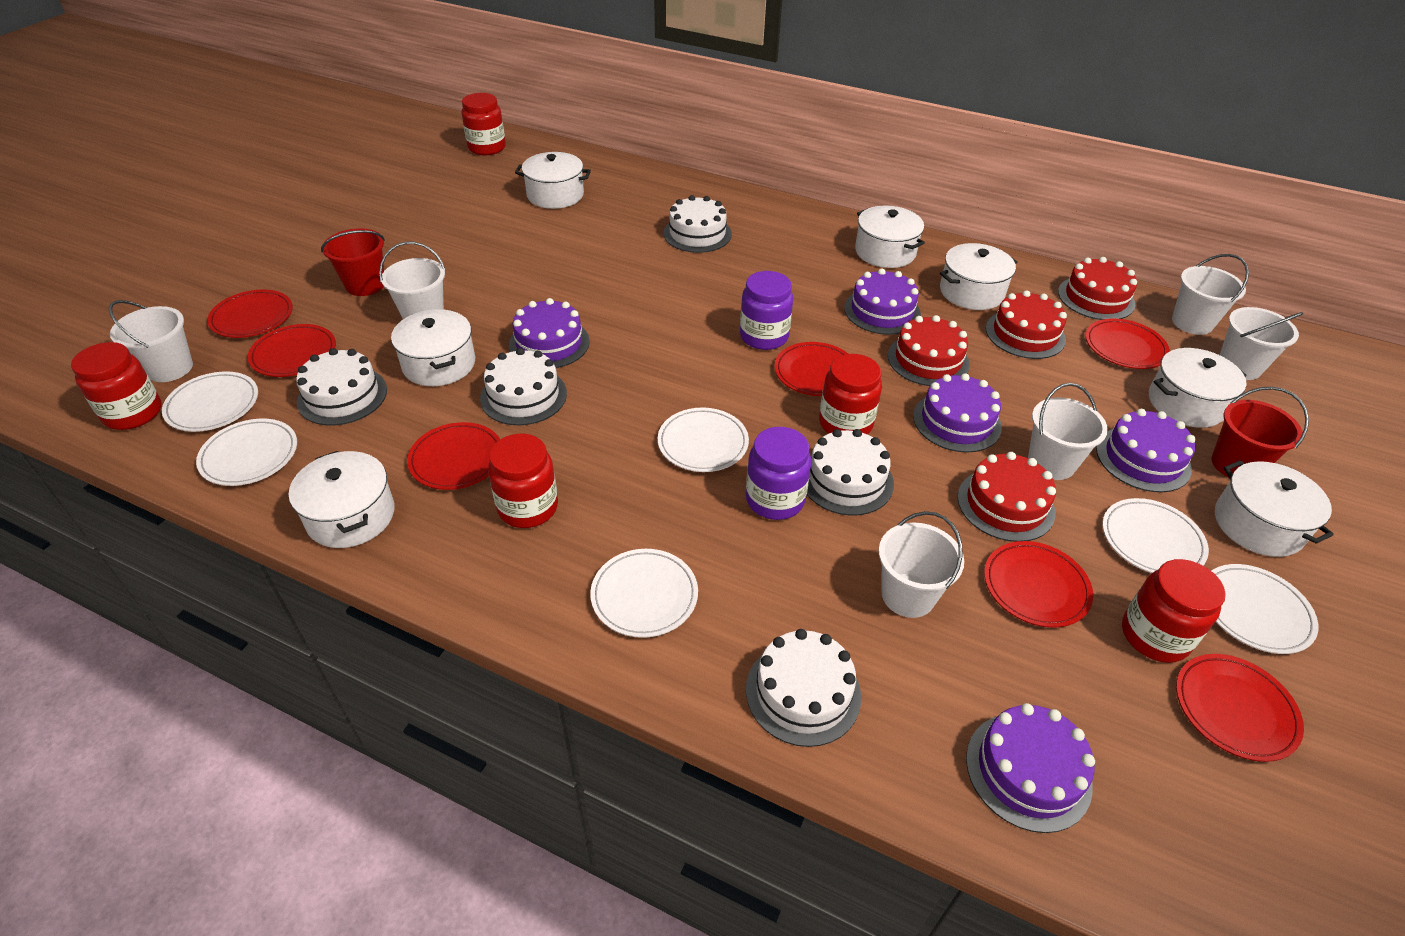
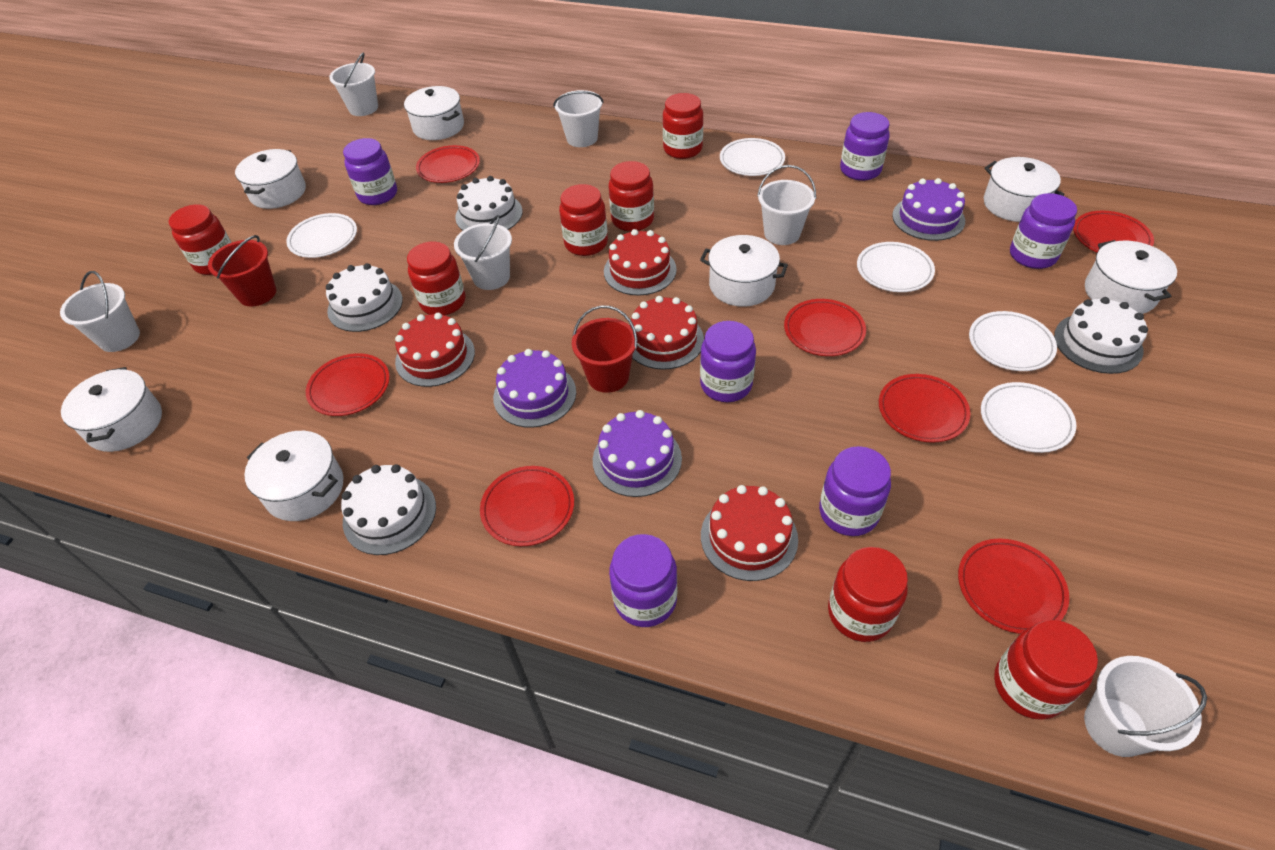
purple cake: 5 -> 3
purple jar: 2 -> 6
red jar: 5 -> 7
white cake: 5 -> 4
white plate: 6 -> 5

